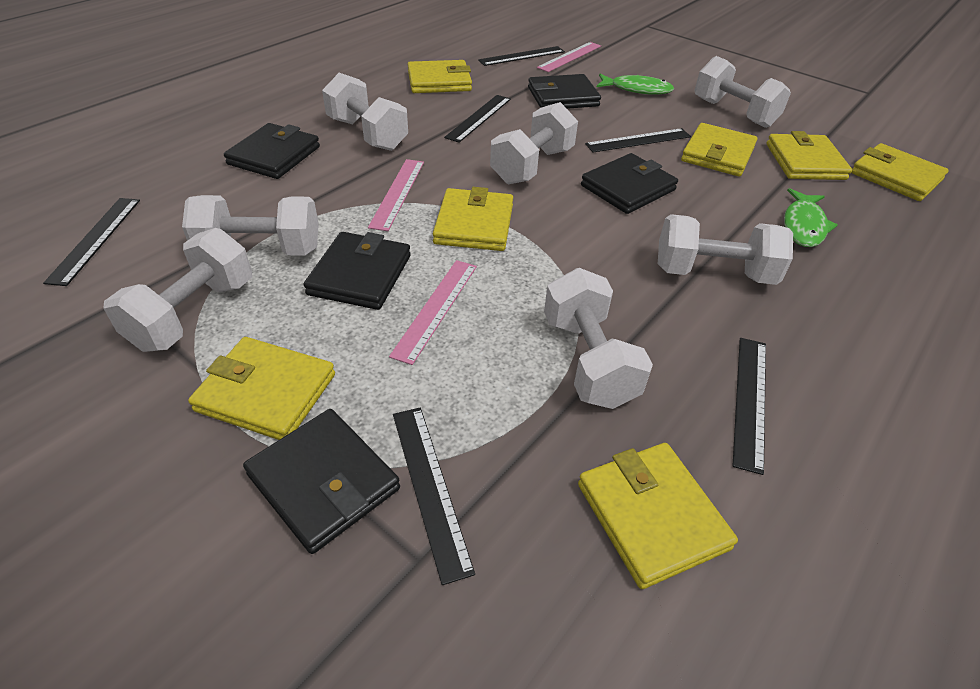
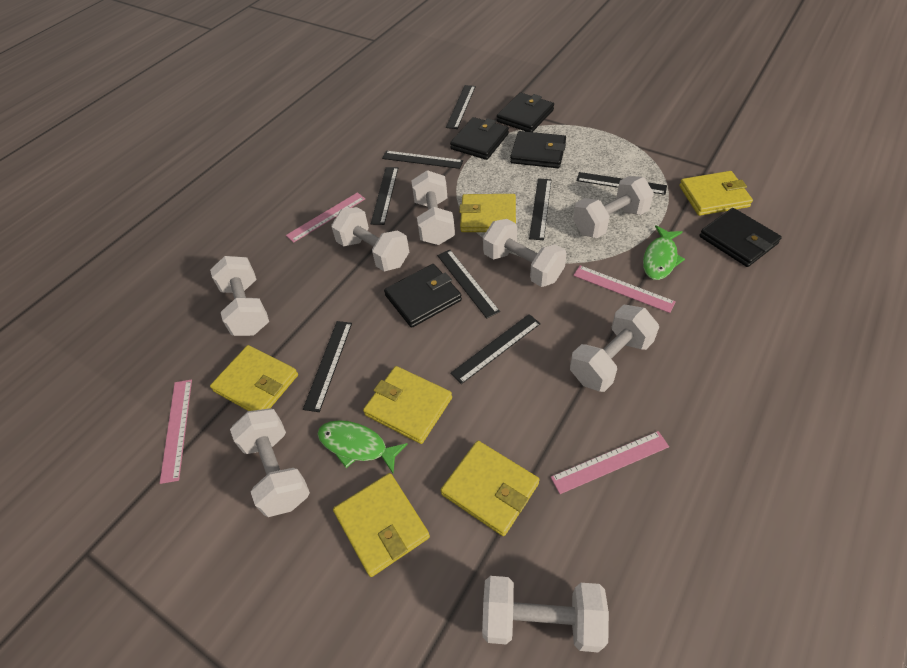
black ruler: 6 -> 8
pink ruler: 3 -> 4
white dumbbell: 7 -> 8
yellow wallet: 7 -> 6

